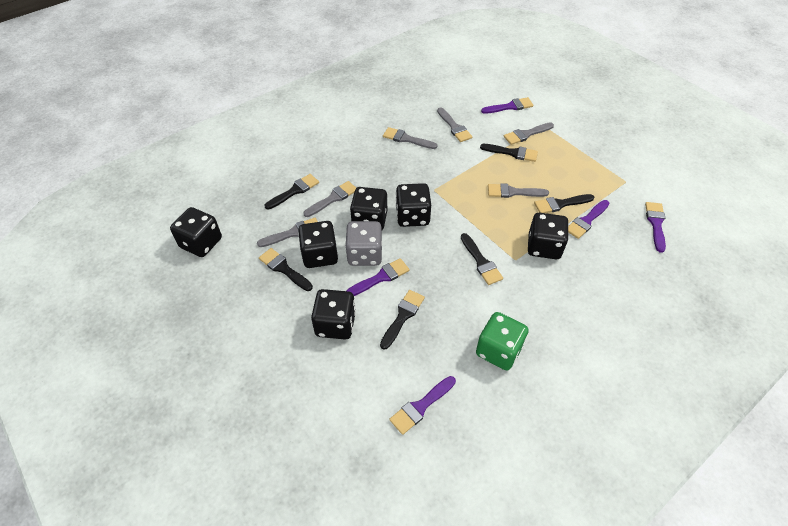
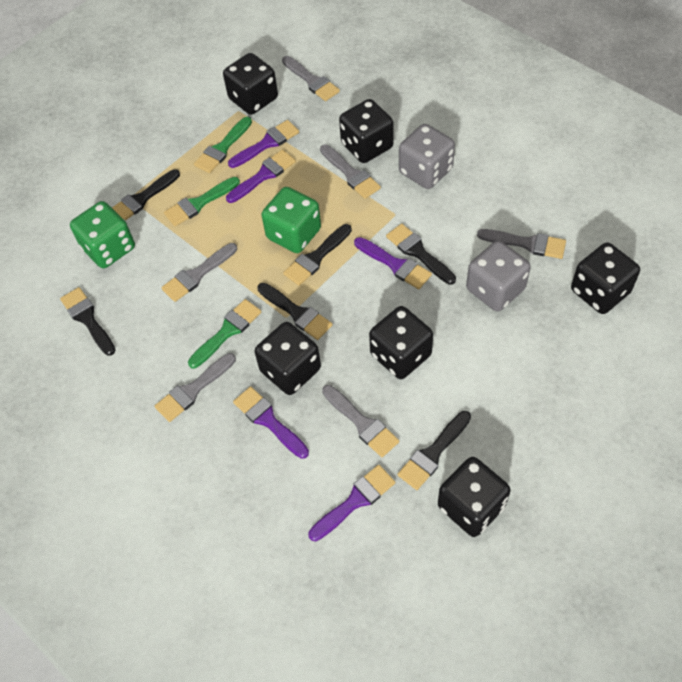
green brush: 0 -> 3
green dice: 1 -> 2
grey dice: 1 -> 2

